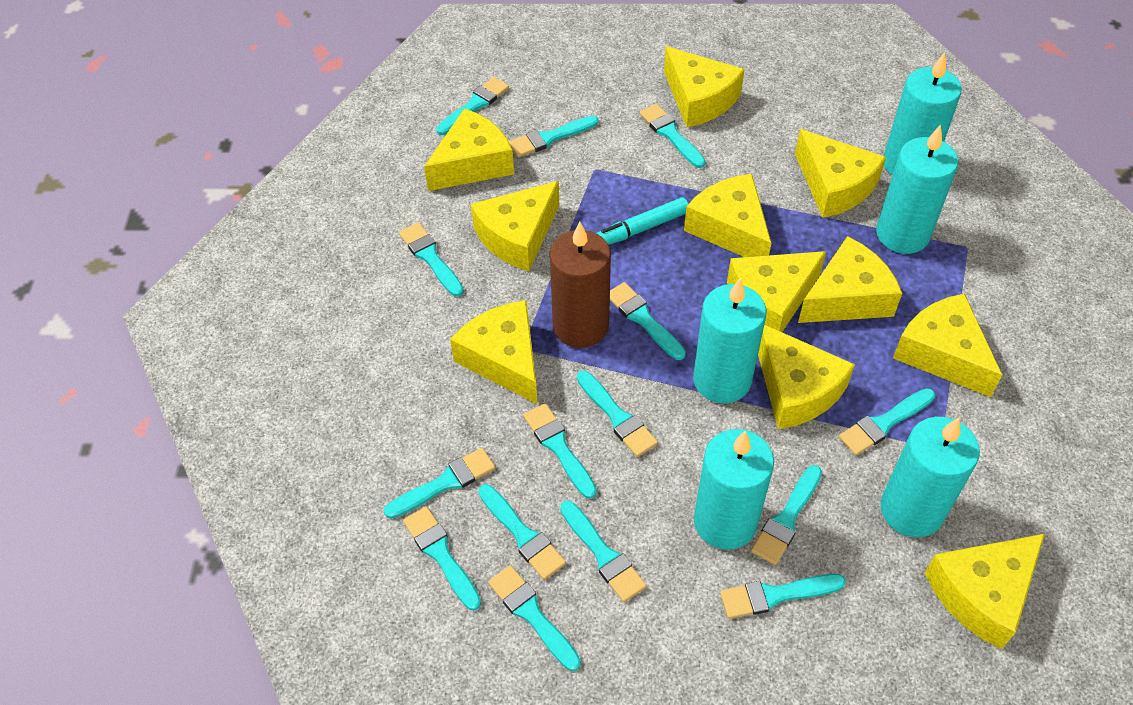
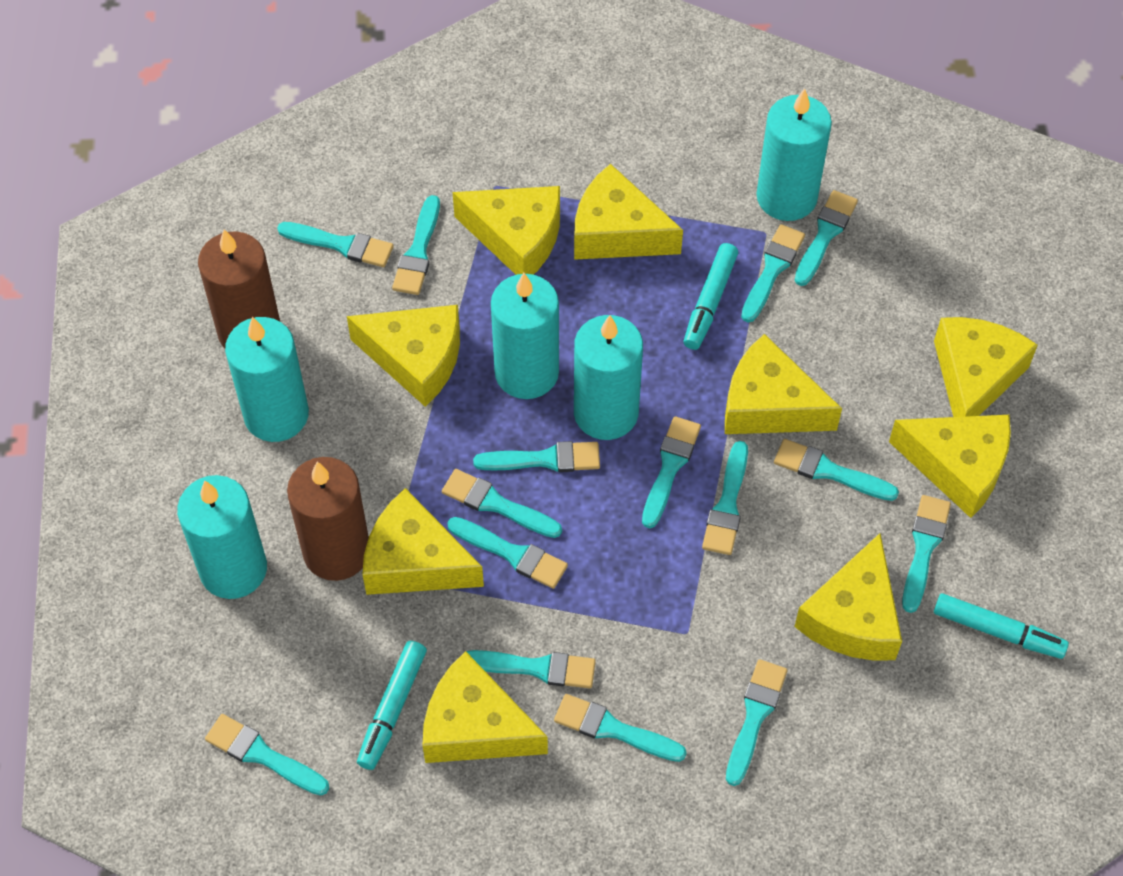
brown candle: 1 -> 2
turquoise marker: 1 -> 3
yellow cheese: 11 -> 9

